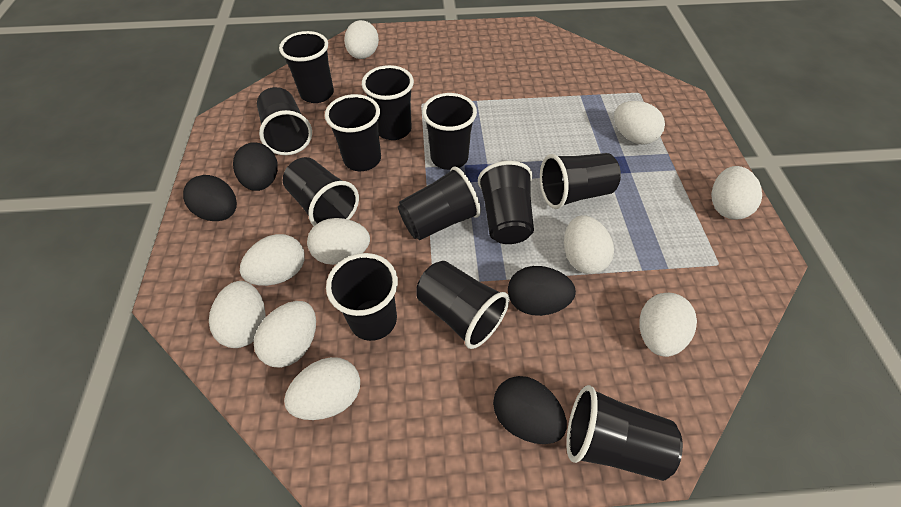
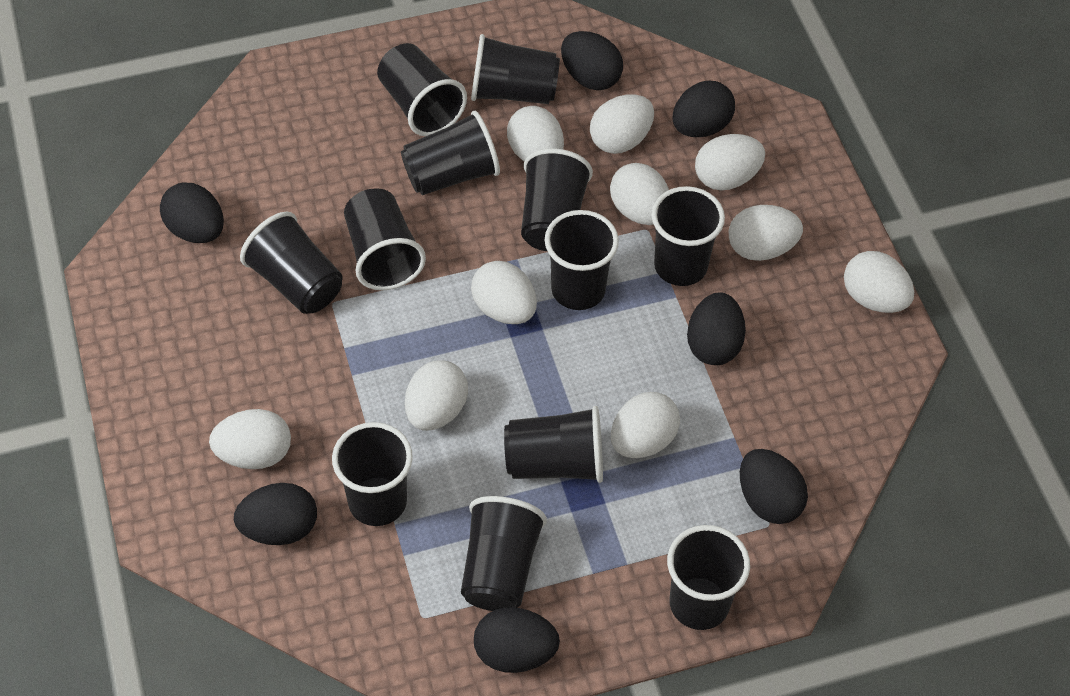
black egg: 4 -> 7

